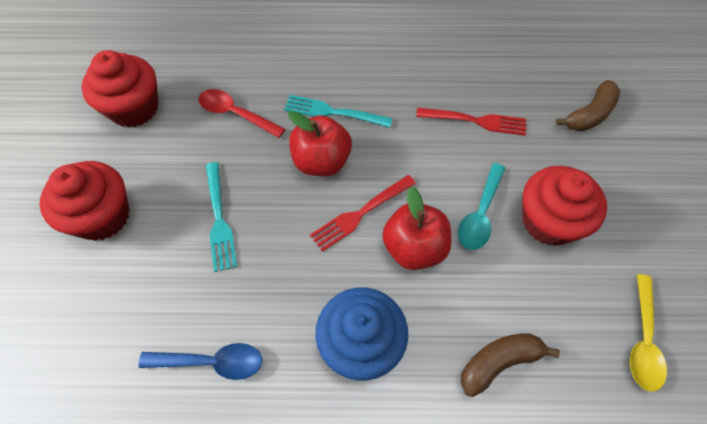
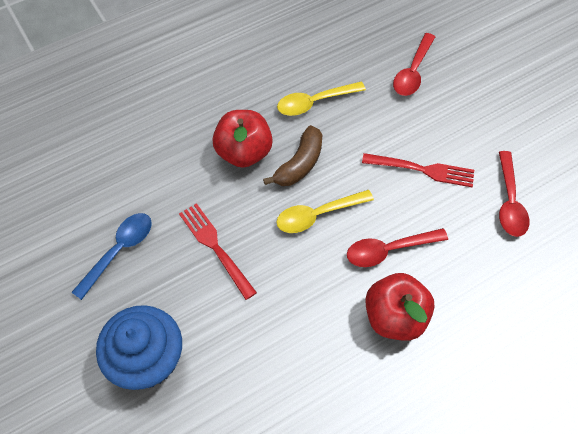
brown banana: 2 -> 1
red cupcake: 3 -> 0
red spoon: 1 -> 3
turquoise fork: 2 -> 0
turquoise spoon: 1 -> 0
yellow spoon: 1 -> 2

